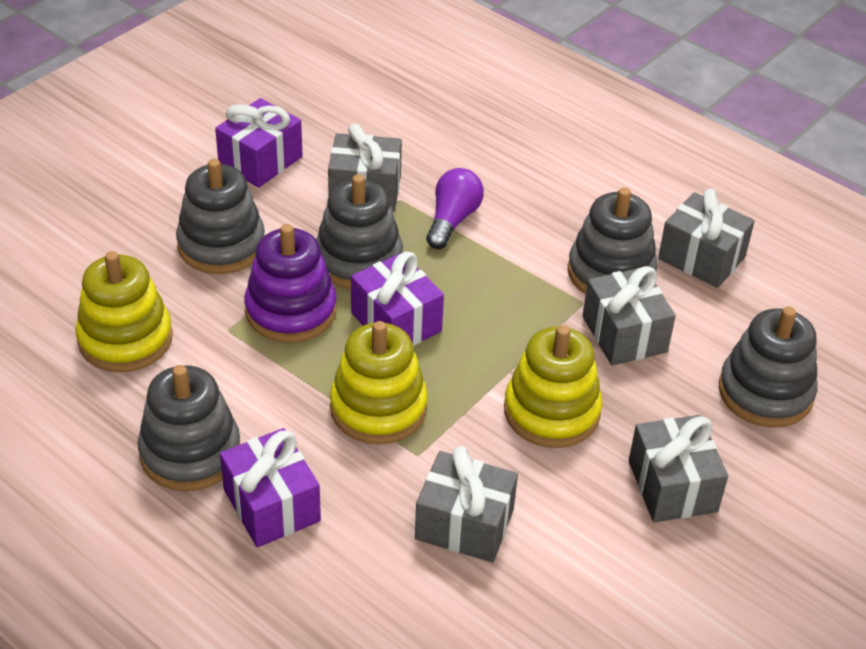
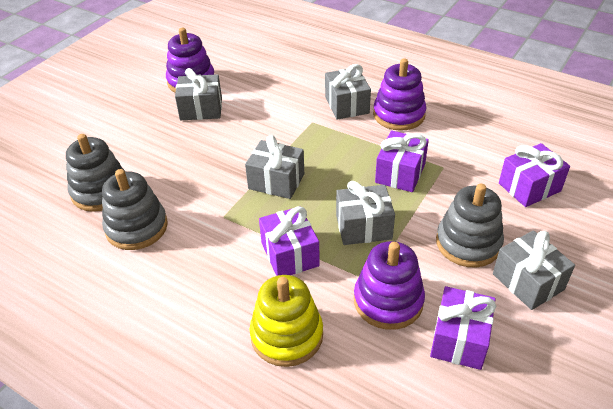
grey stacking toy: 5 -> 3
purple gift: 3 -> 4
purple light bulb: 1 -> 0
purple stacking toy: 1 -> 3
yellow stacking toy: 3 -> 1

